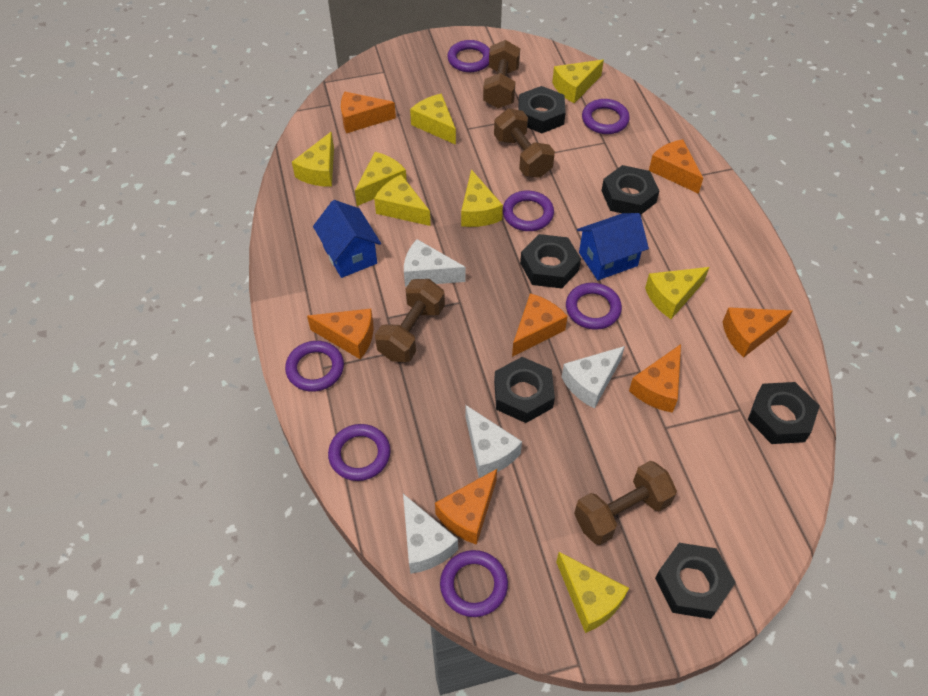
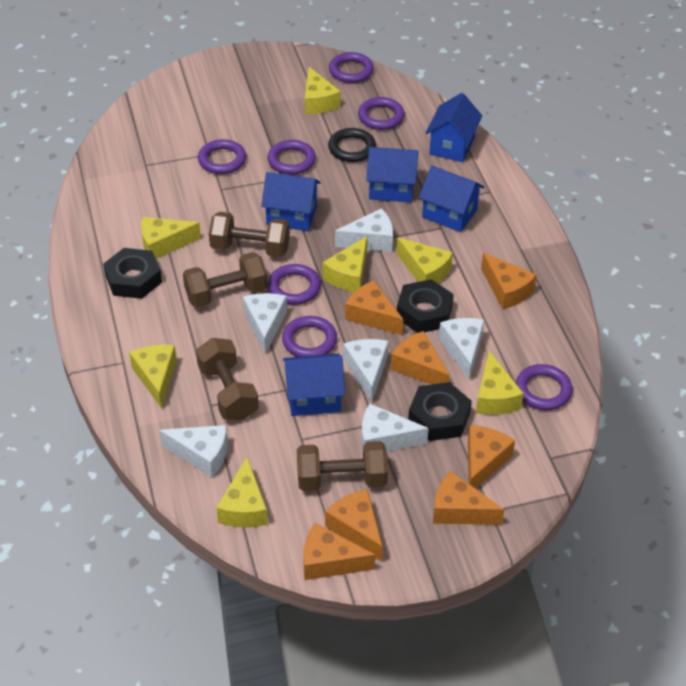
black nut: 6 -> 3
black ring: 0 -> 1
blue house: 2 -> 5
white cheese: 4 -> 6
yellow cheese: 8 -> 7

